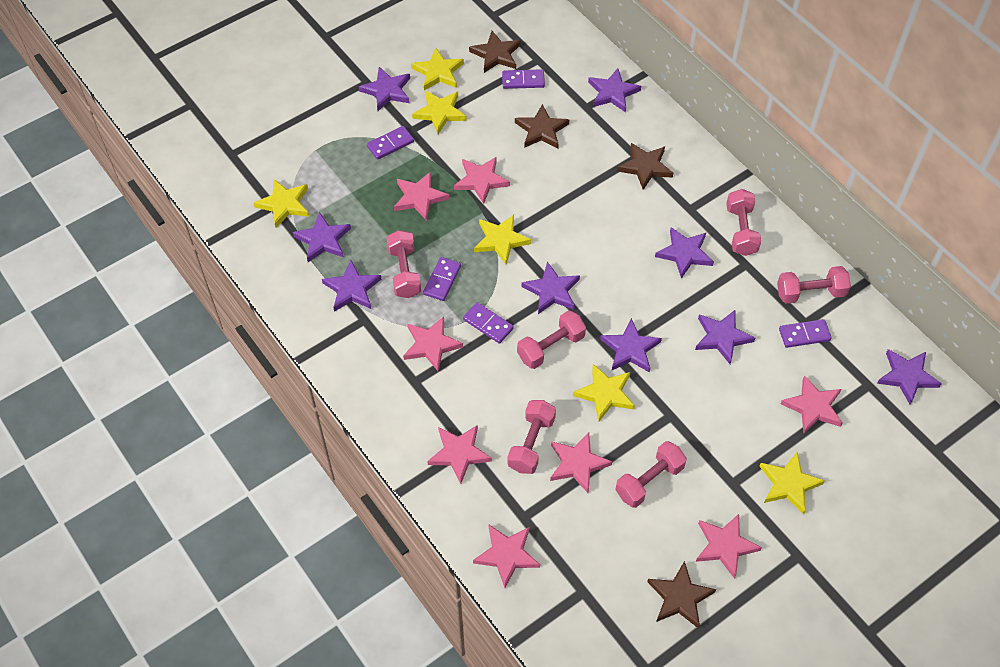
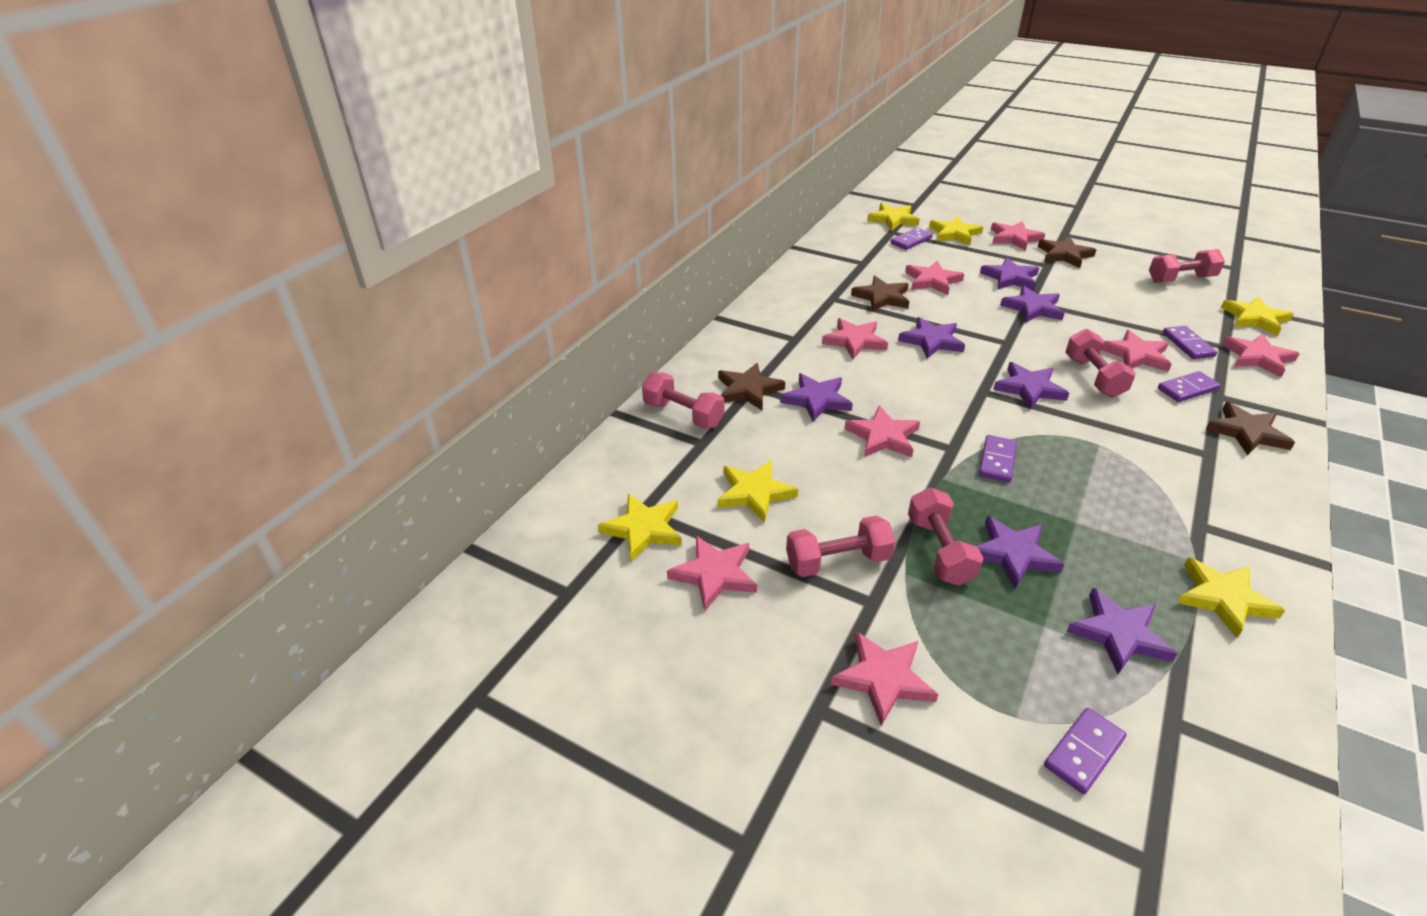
pink dumbbell: 6 -> 5
purple star: 9 -> 7

